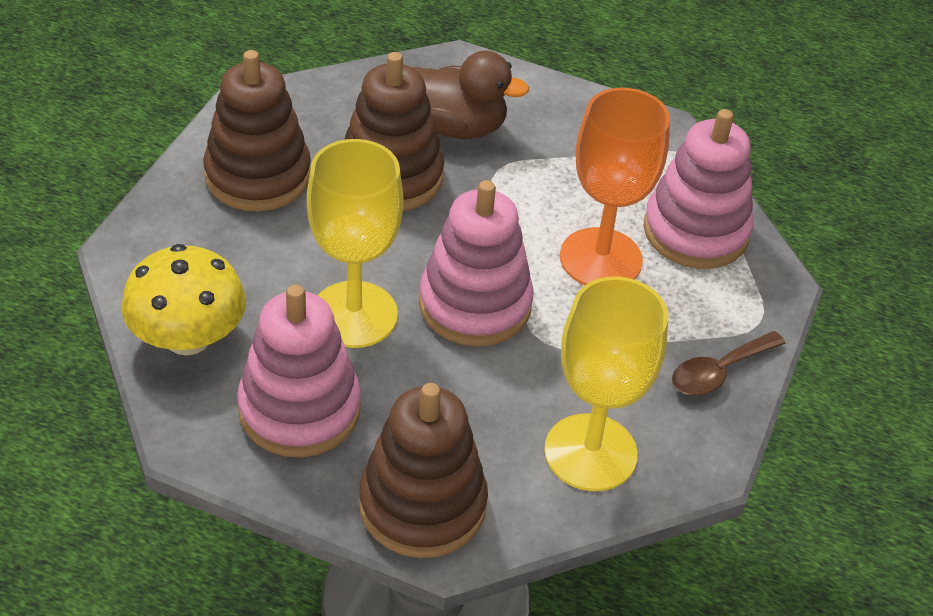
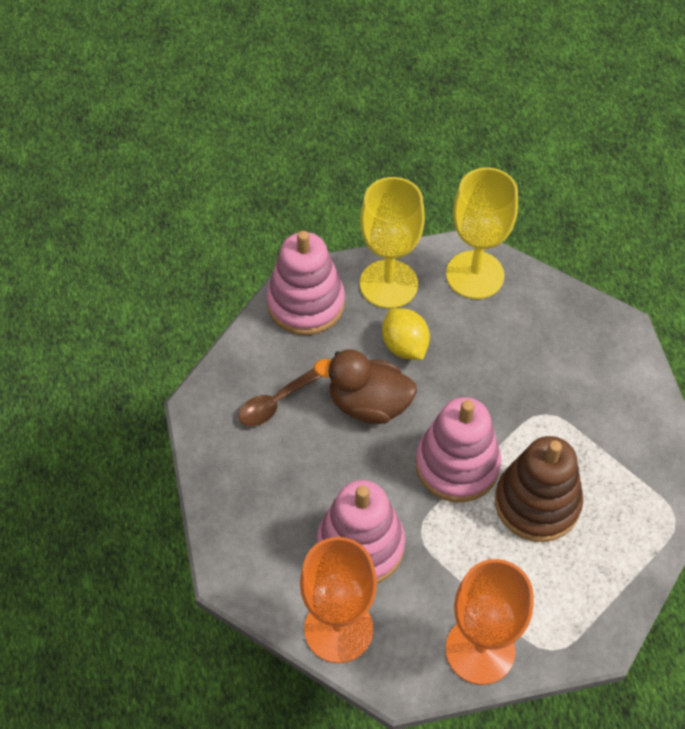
brown stacking toy: 3 -> 1
orange goblet: 1 -> 2
yellow lemon: 0 -> 1
yellow mushroom: 1 -> 0

